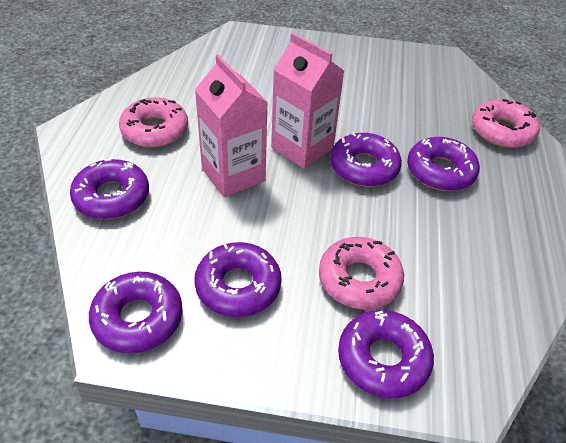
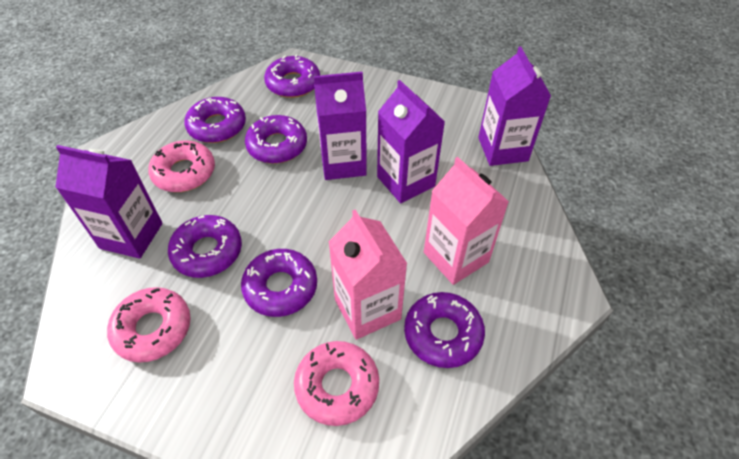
purple carton: 0 -> 4

